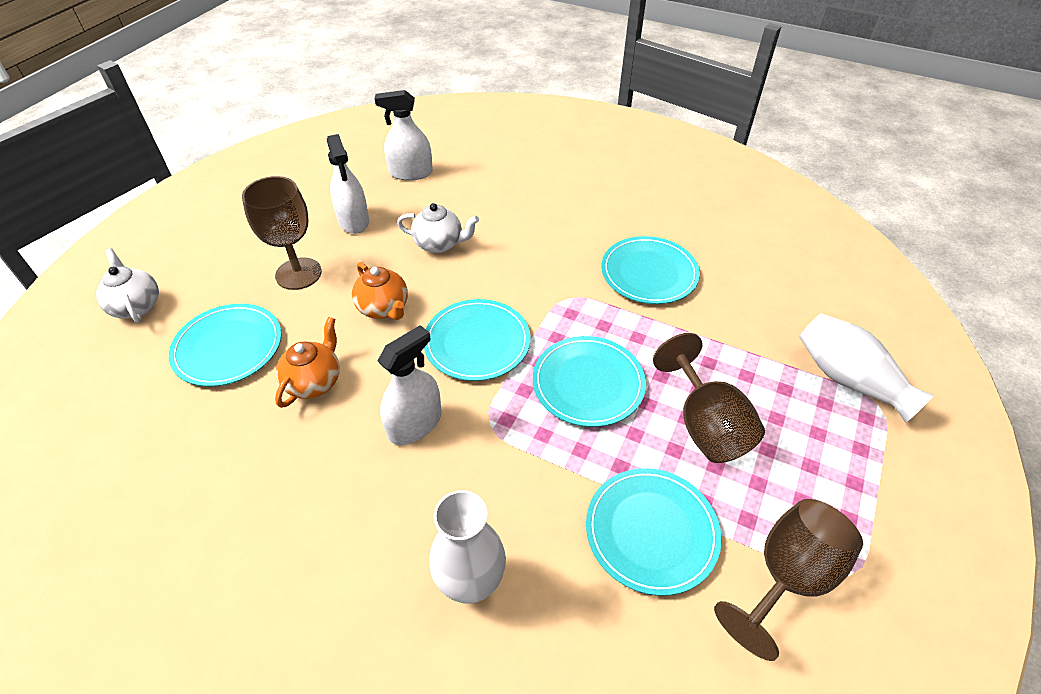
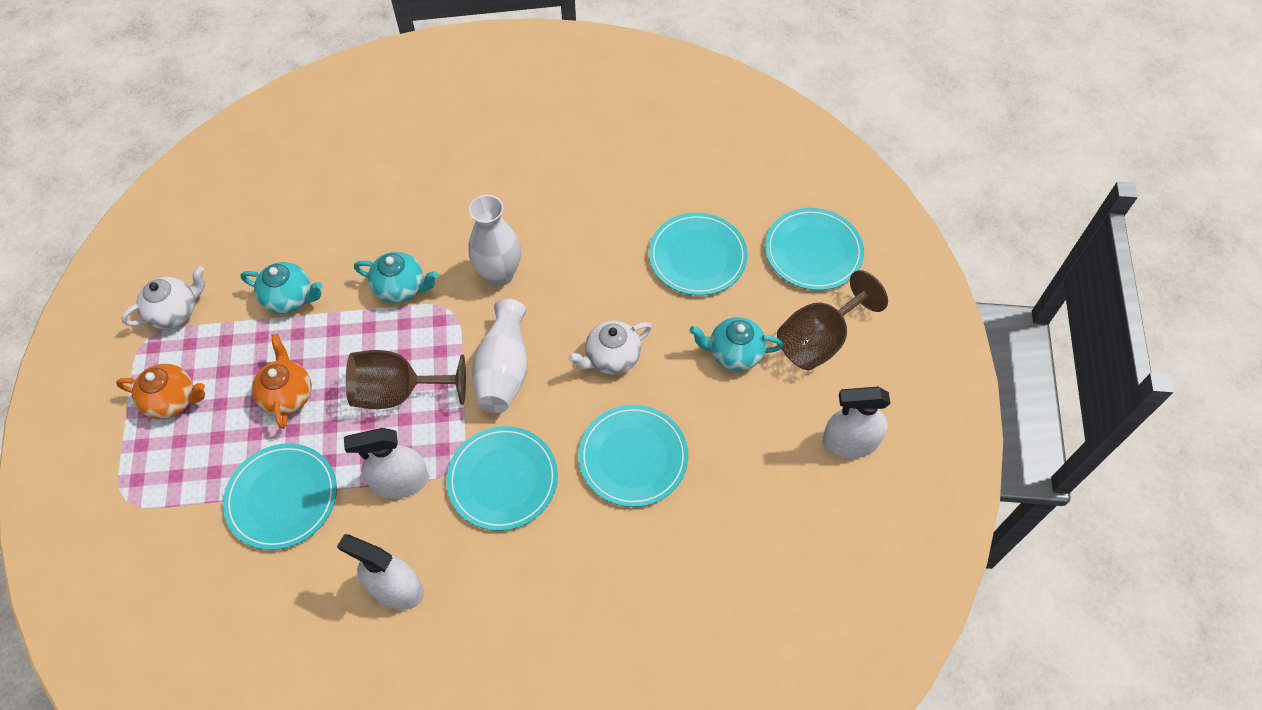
brown goblet: 3 -> 2
turquoise teapot: 0 -> 3

